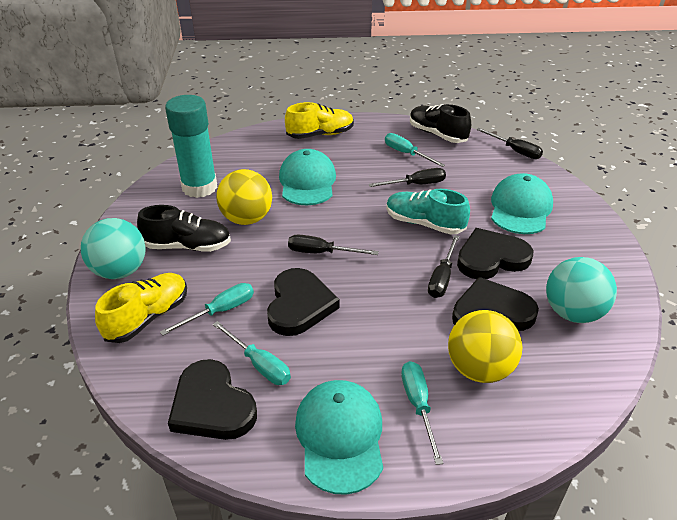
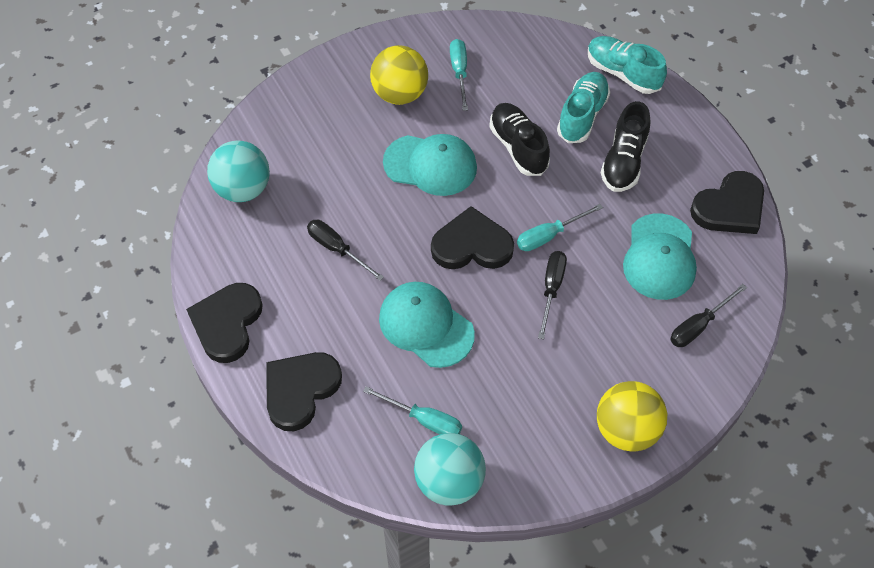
black screwdriver: 4 -> 3
turquoise glue stick: 1 -> 0
turquoise screwdriver: 4 -> 3
turquoise shoe: 1 -> 2
yellow shoe: 2 -> 0

